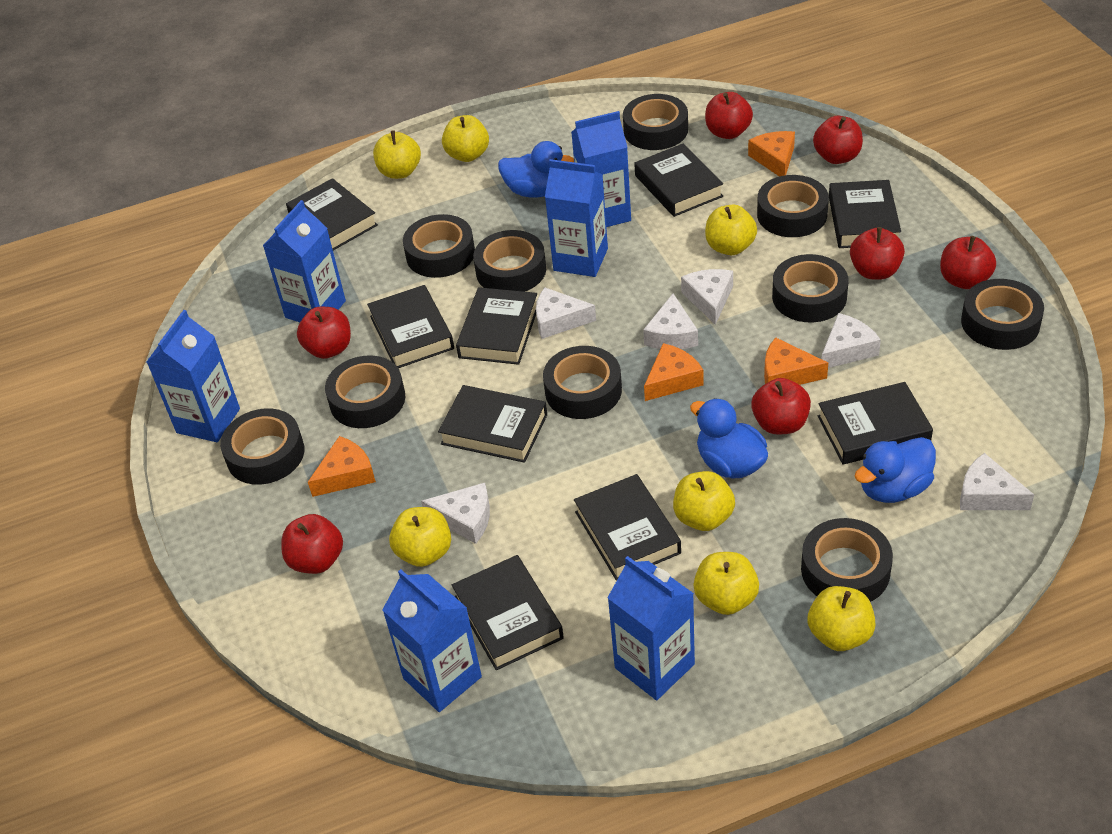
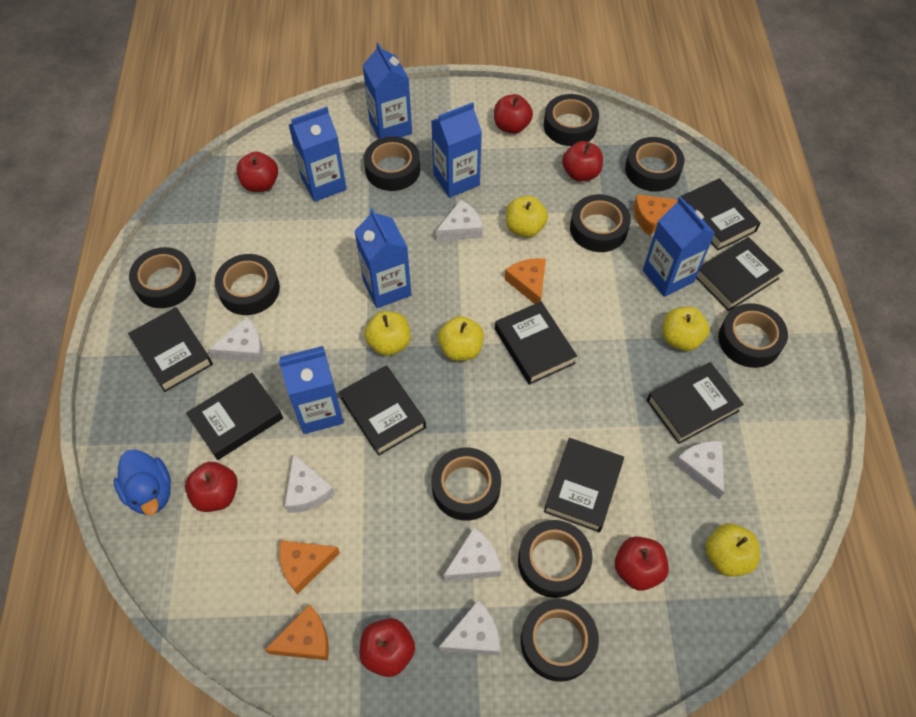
black book: 9 -> 8
blue duck: 3 -> 1
red apple: 7 -> 6
yellow apple: 7 -> 5

